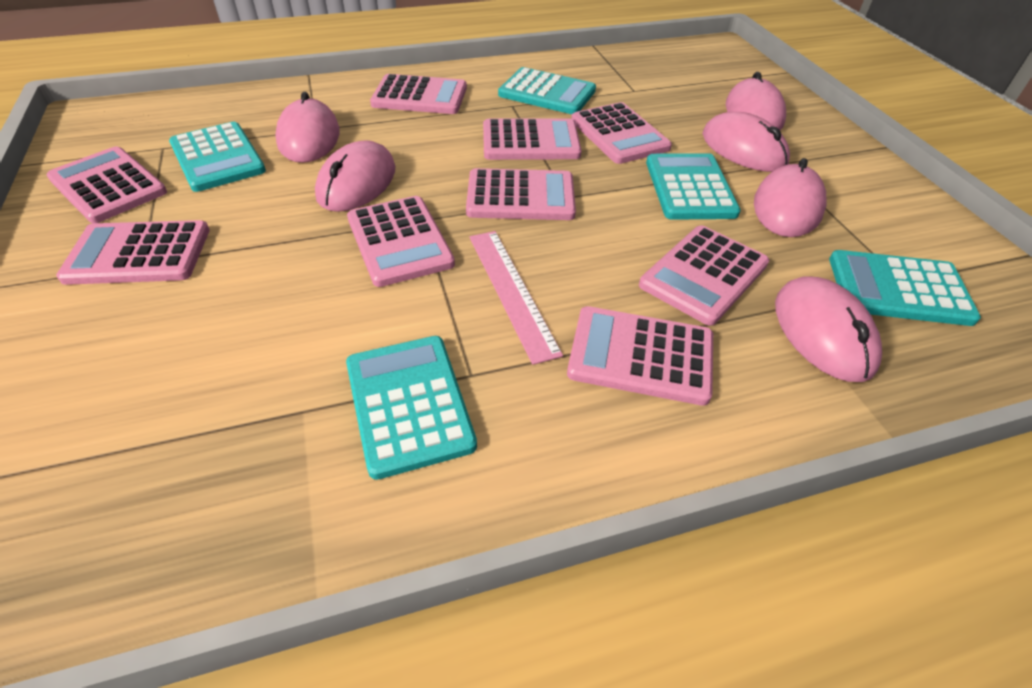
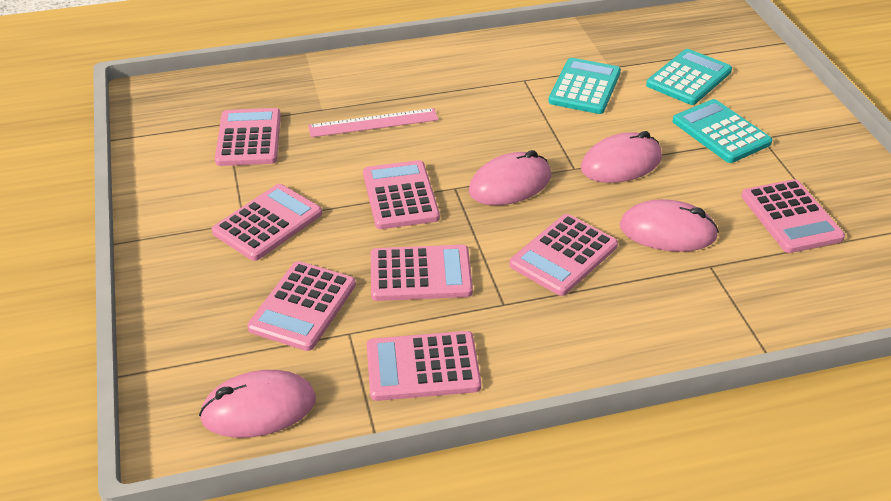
pink calculator: 9 -> 8
pink mouse: 6 -> 4
turquoise calculator: 5 -> 3

